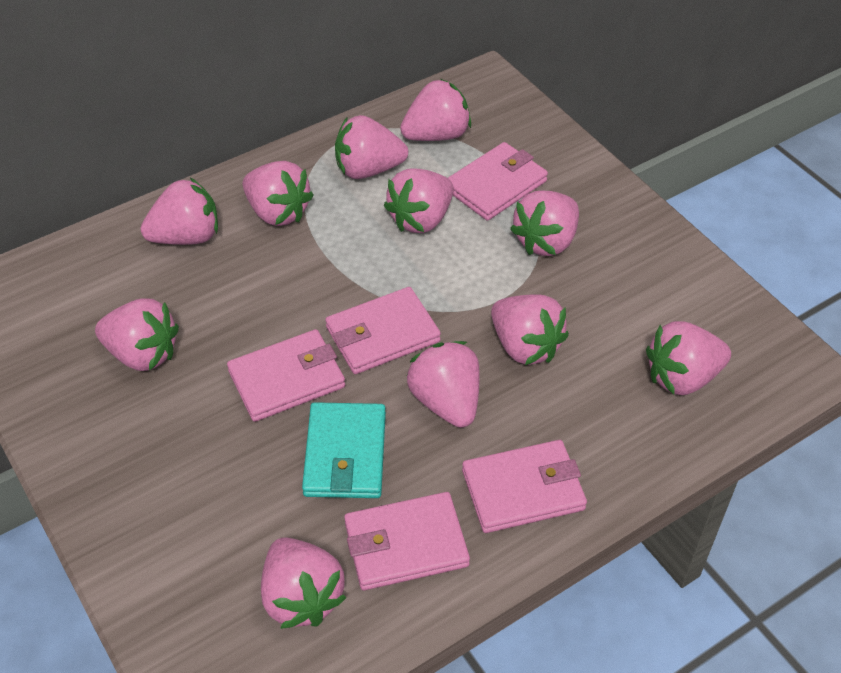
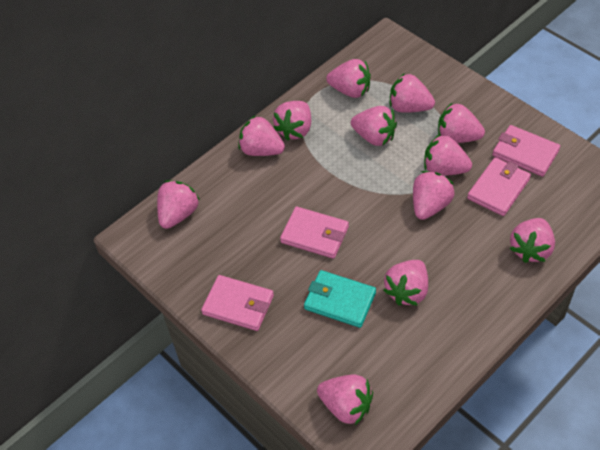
pink strawberry: 11 -> 12
pink wallet: 5 -> 4

